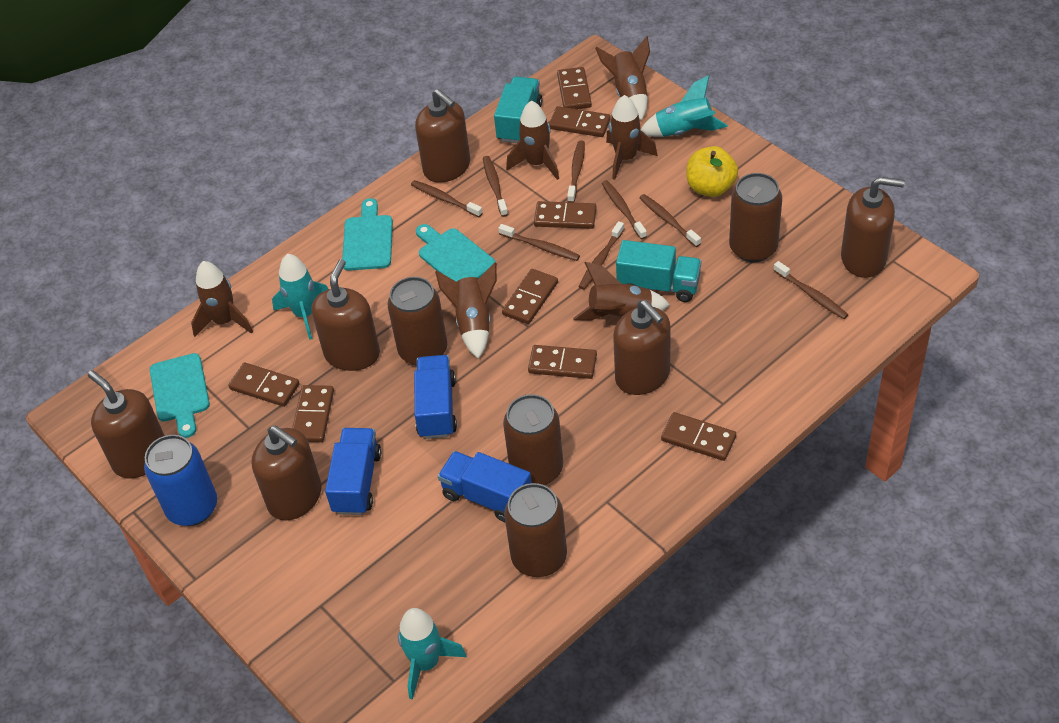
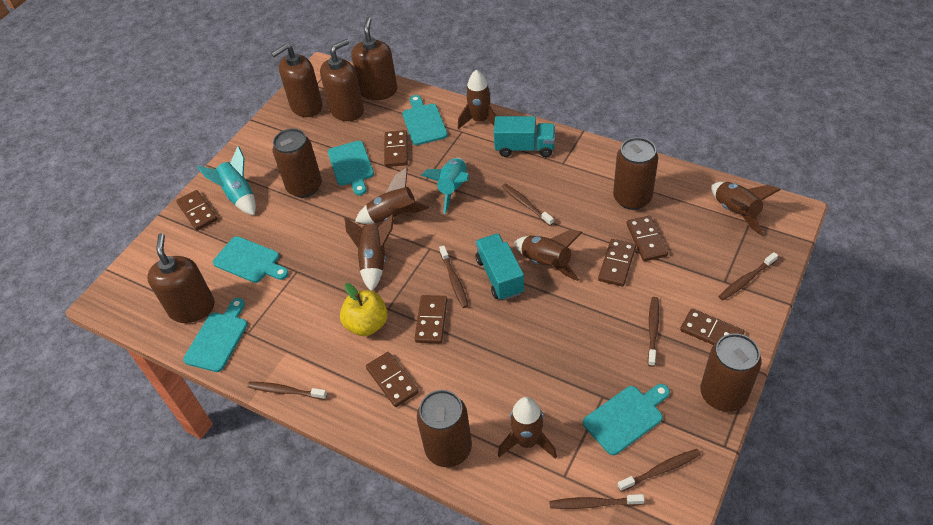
blue can: 1 -> 0
blue truck: 3 -> 0
brown domino: 8 -> 7
brown soap dispenser: 6 -> 4
brown toothbrush: 8 -> 7
turquoise cutting board: 3 -> 5
turquoise rocket: 3 -> 2

